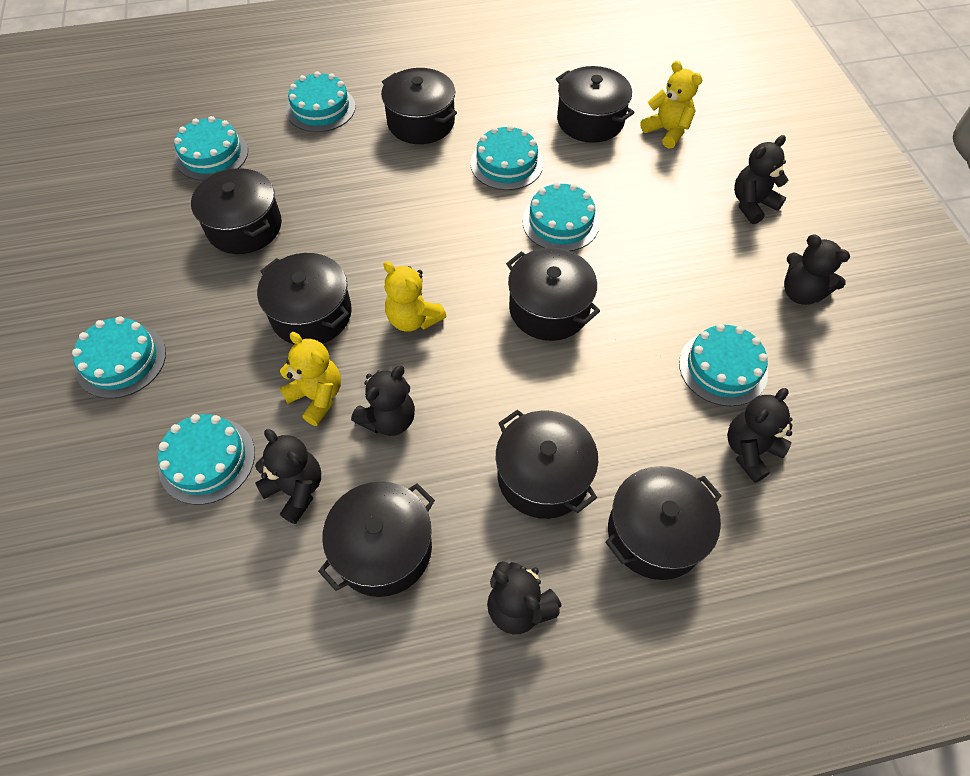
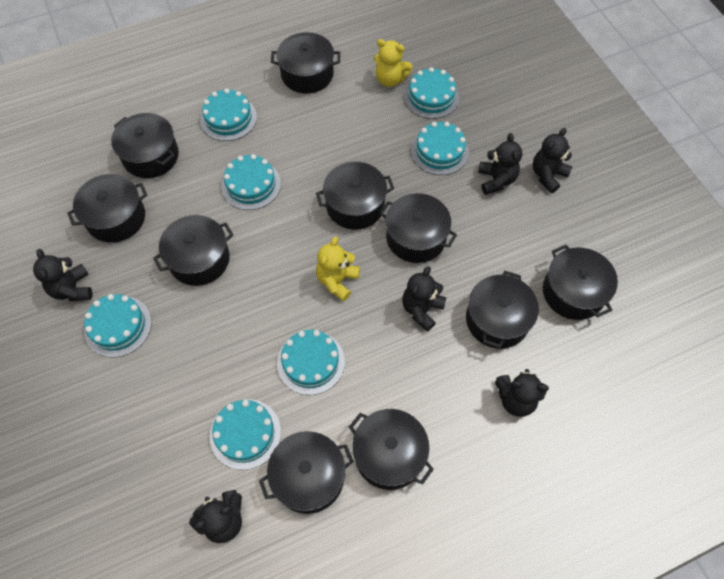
black pot: 8 -> 10
yellow teddy bear: 3 -> 2

